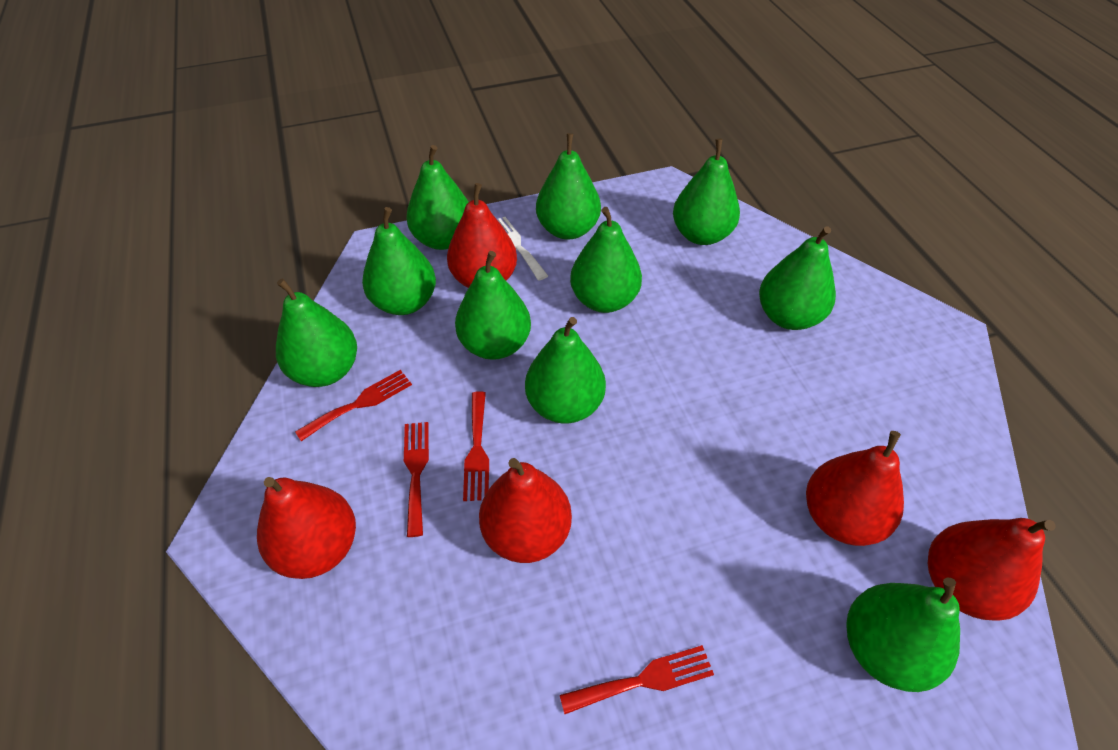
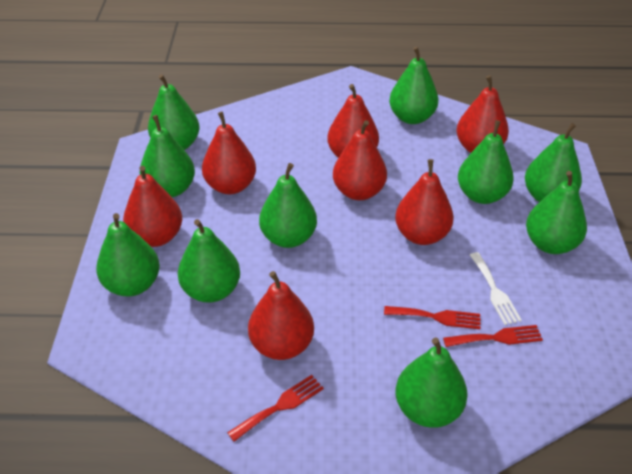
red fork: 4 -> 3
red pear: 5 -> 7

